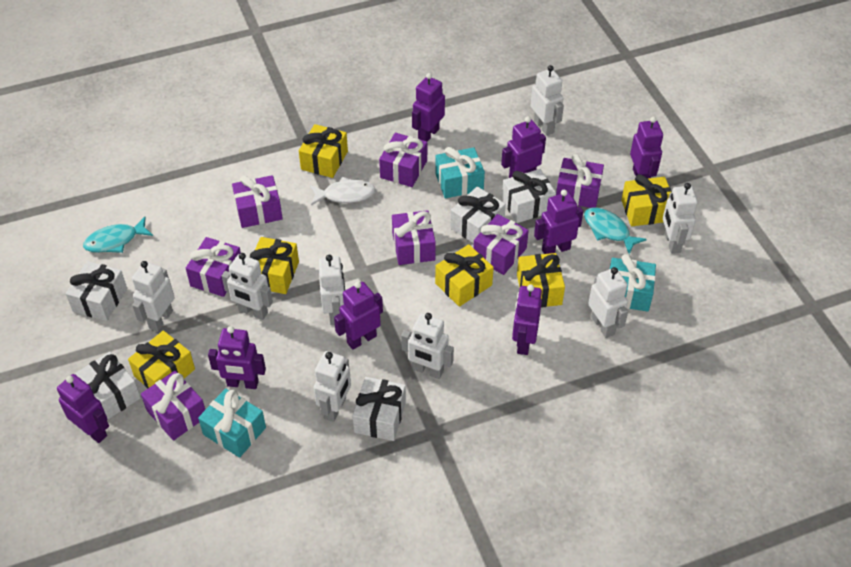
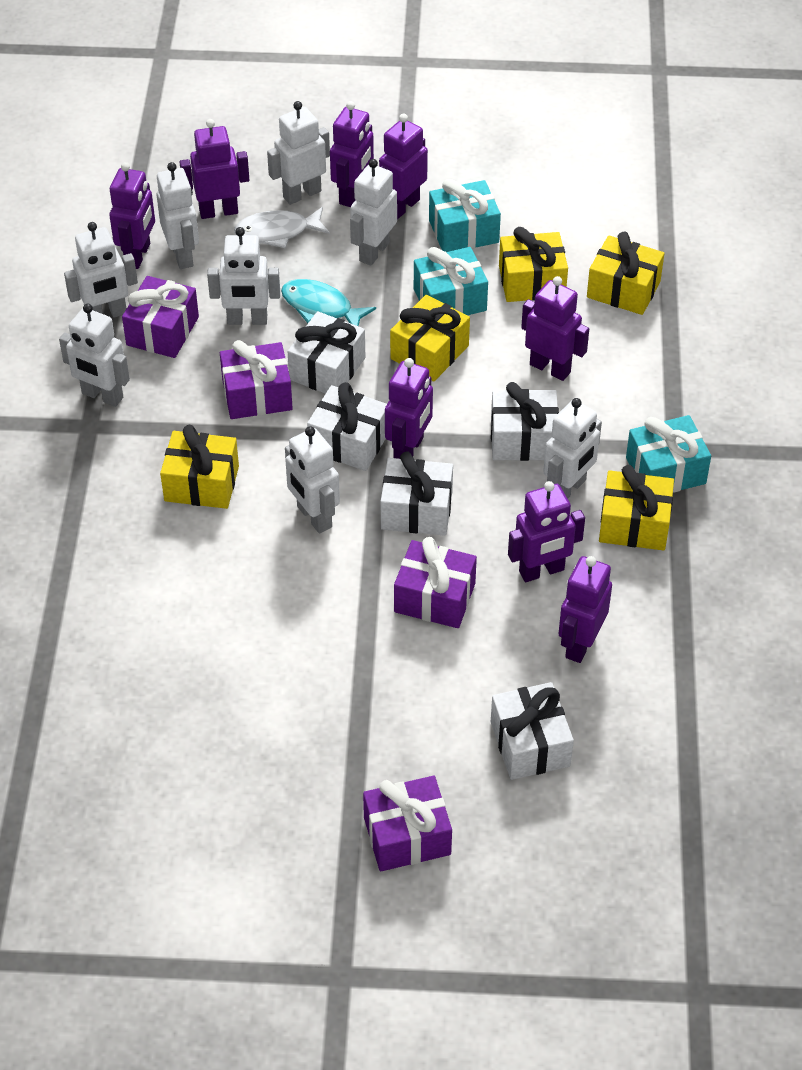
purple gift: 7 -> 4
turquoise fish: 2 -> 1
yellow gift: 6 -> 5

